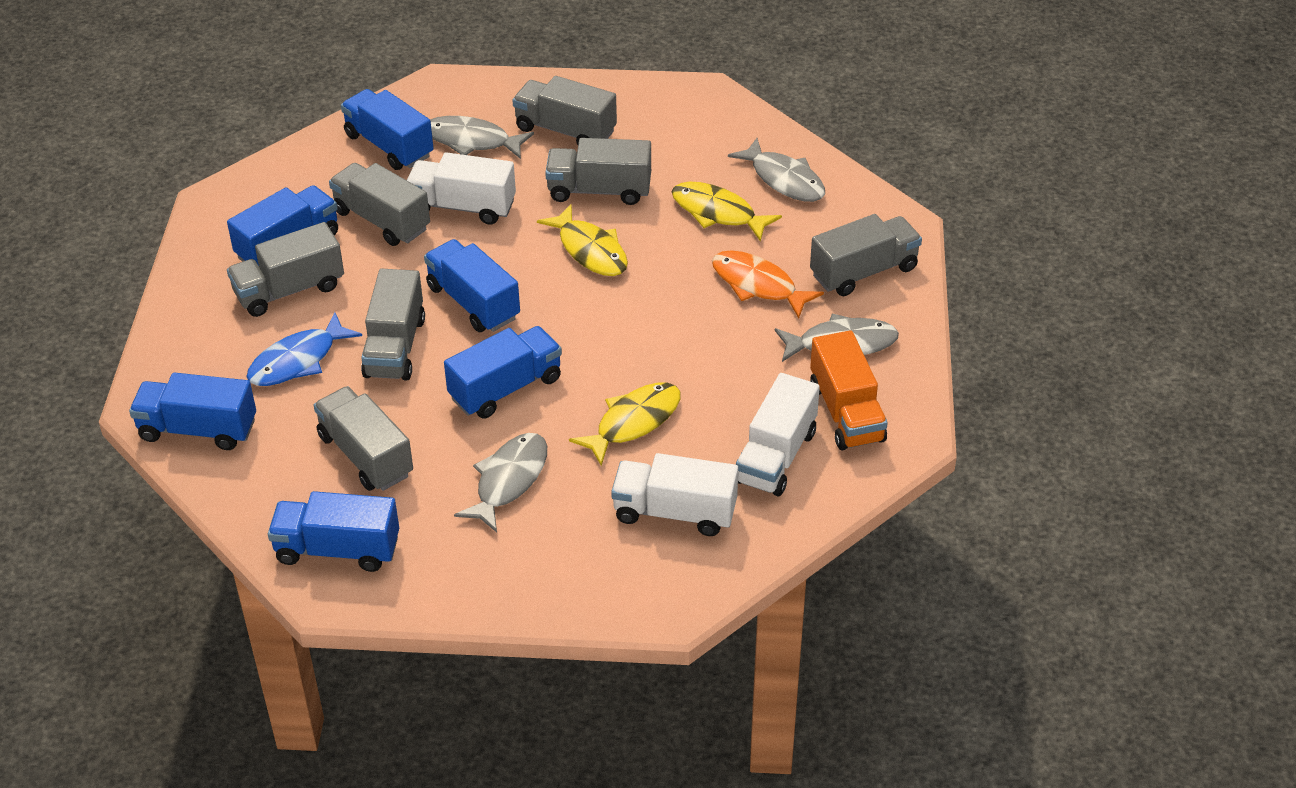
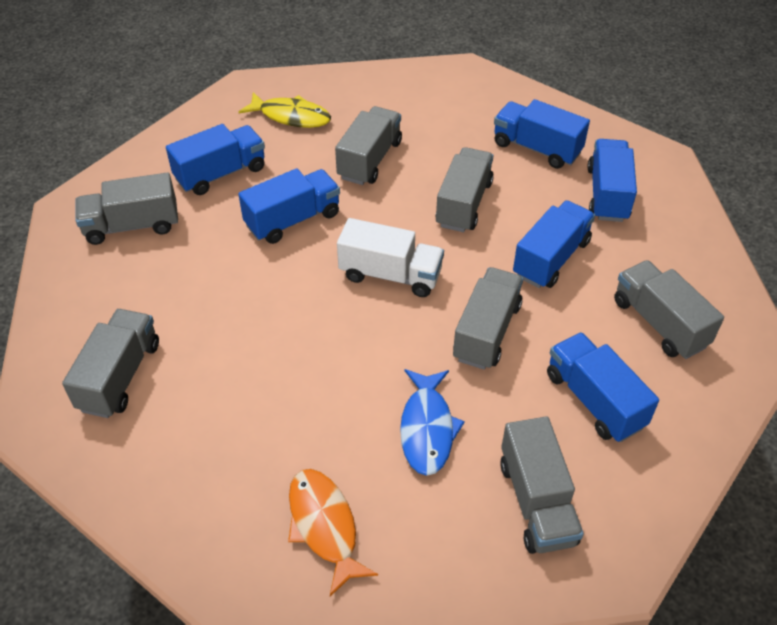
grey fish: 4 -> 0
orange truck: 1 -> 0
white truck: 3 -> 1
yellow fish: 3 -> 1

